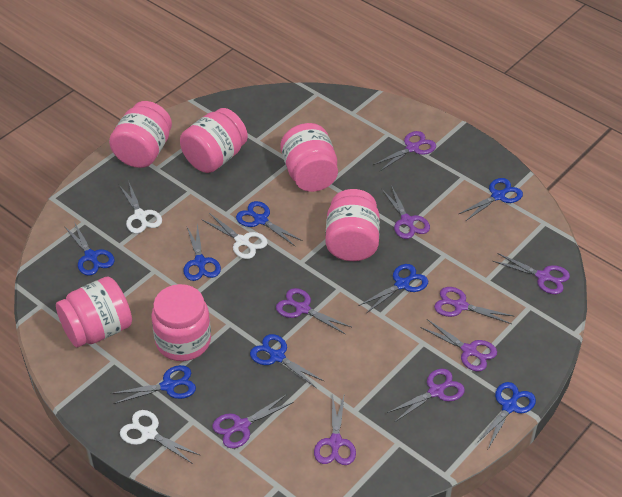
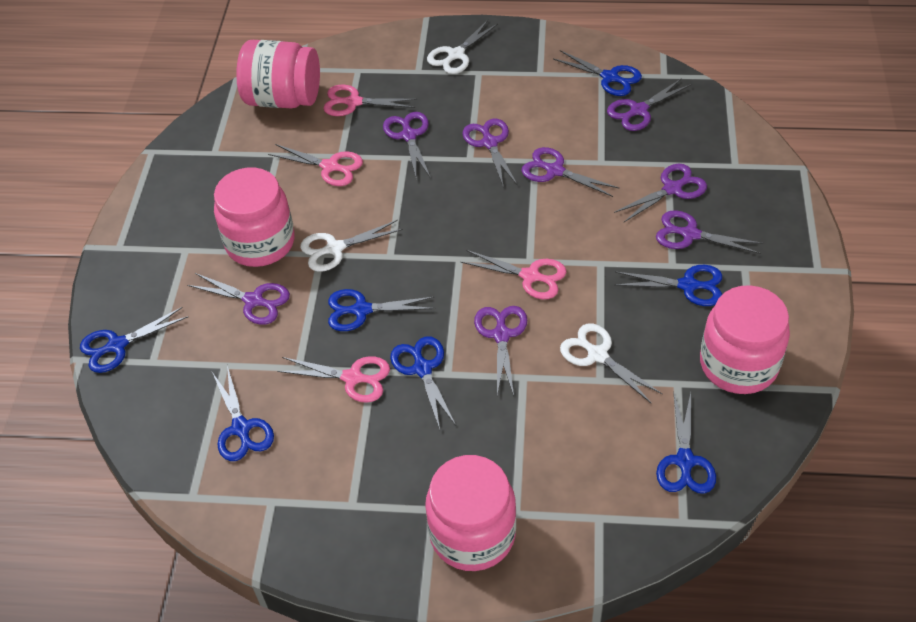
blue scissors: 8 -> 7
pink jar: 6 -> 4
pink scissors: 0 -> 4
purple scissors: 9 -> 8

